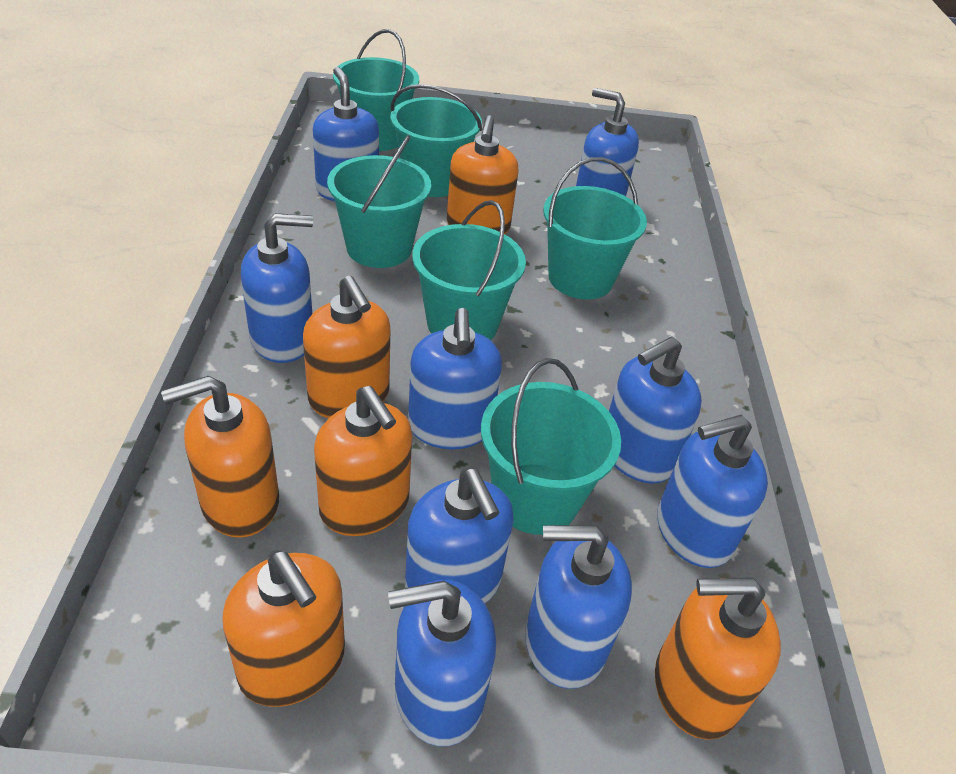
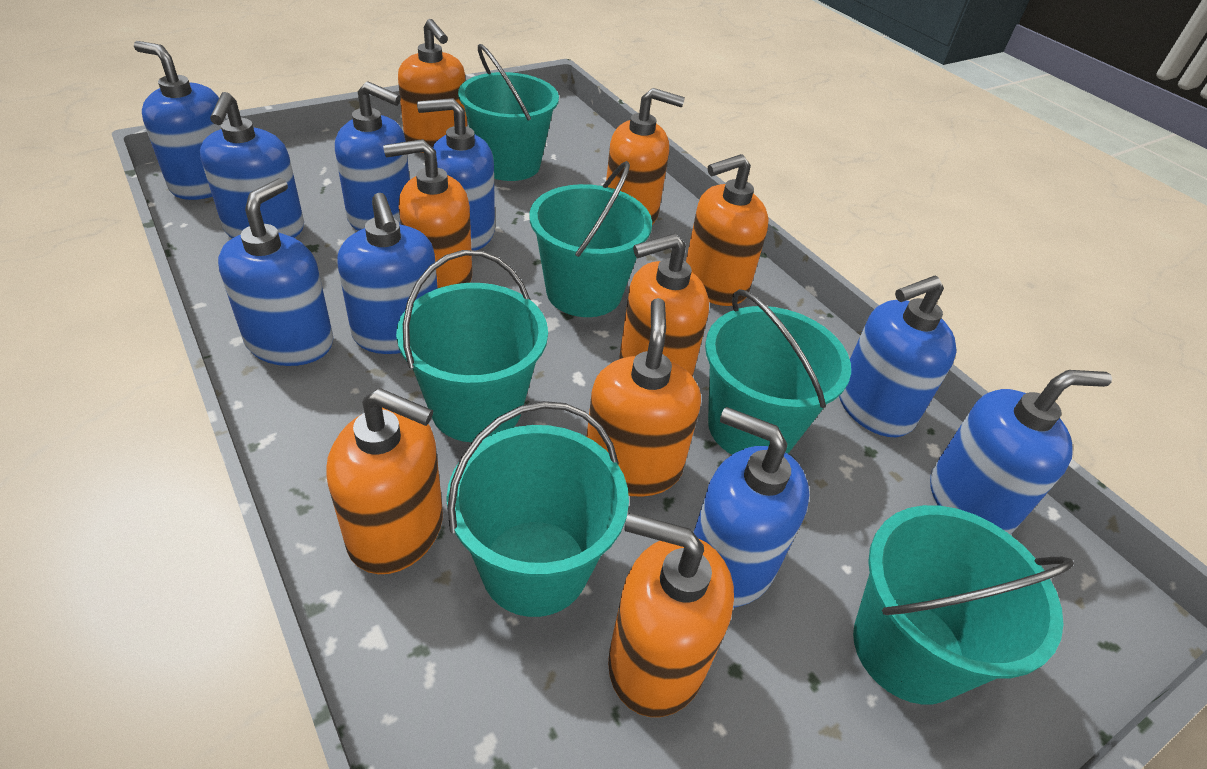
orange soap dispenser: 6 -> 8

